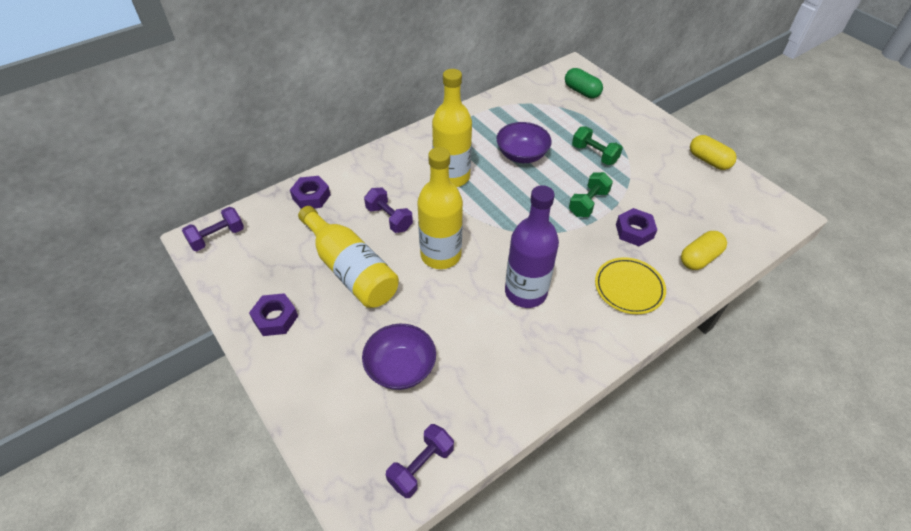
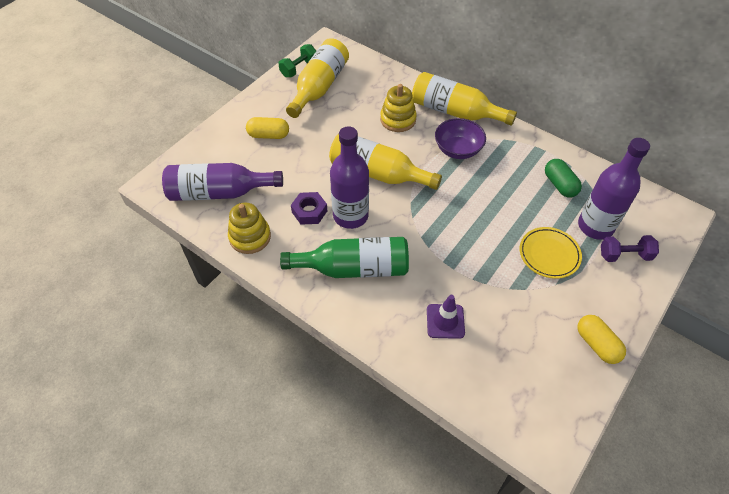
green bottle: 0 -> 1
green dumbbell: 2 -> 1
purple bottle: 1 -> 3
purple bowl: 2 -> 1
purple dumbbell: 3 -> 1
purple nut: 3 -> 1
purple traffic cone: 0 -> 1
yellow stacking toy: 0 -> 2

